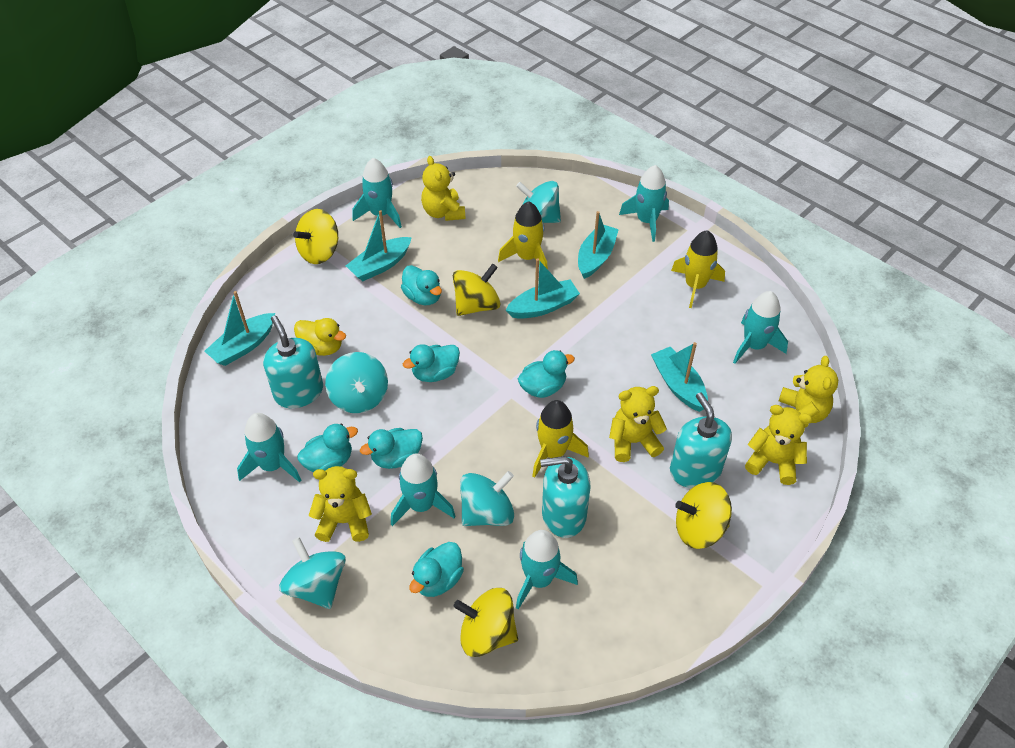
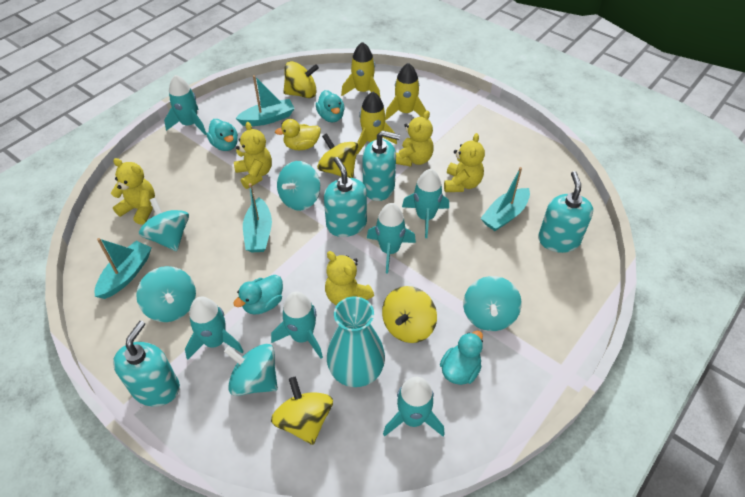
turquoise boat: 5 -> 4
turquoise duck: 6 -> 4
turquoise soap dispenser: 3 -> 4
turquoise spinning top: 4 -> 5
turquoise vase: 0 -> 1

